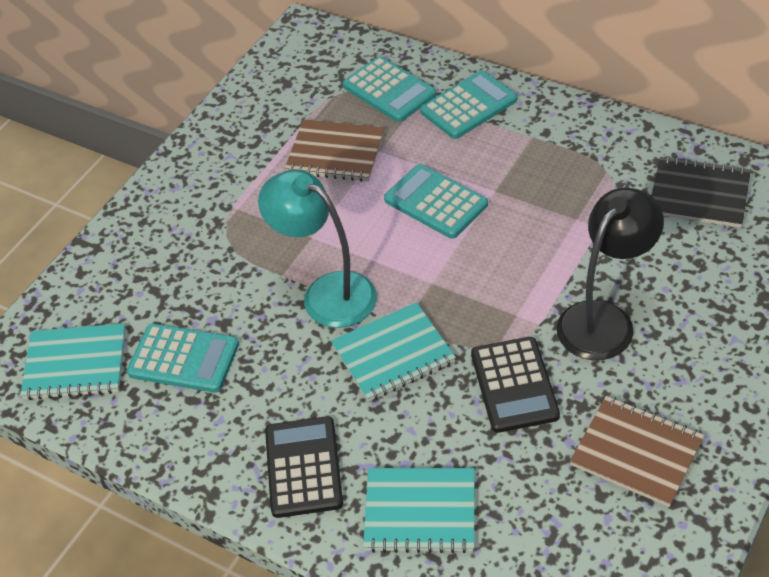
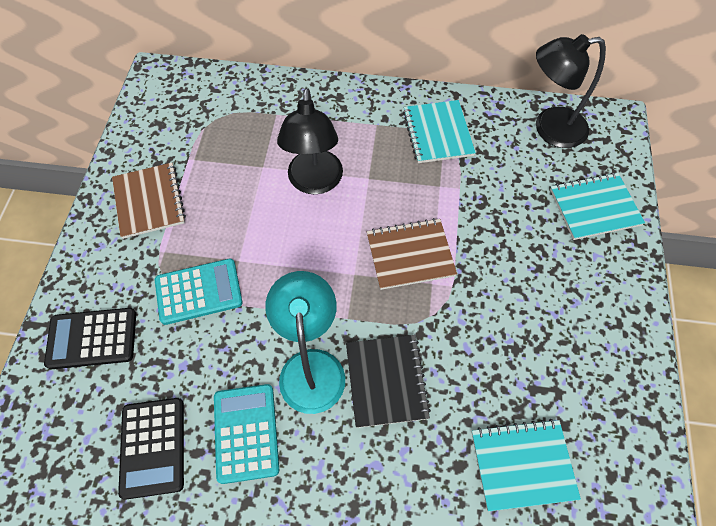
black lamp: 1 -> 2
turquoise calculator: 4 -> 2

